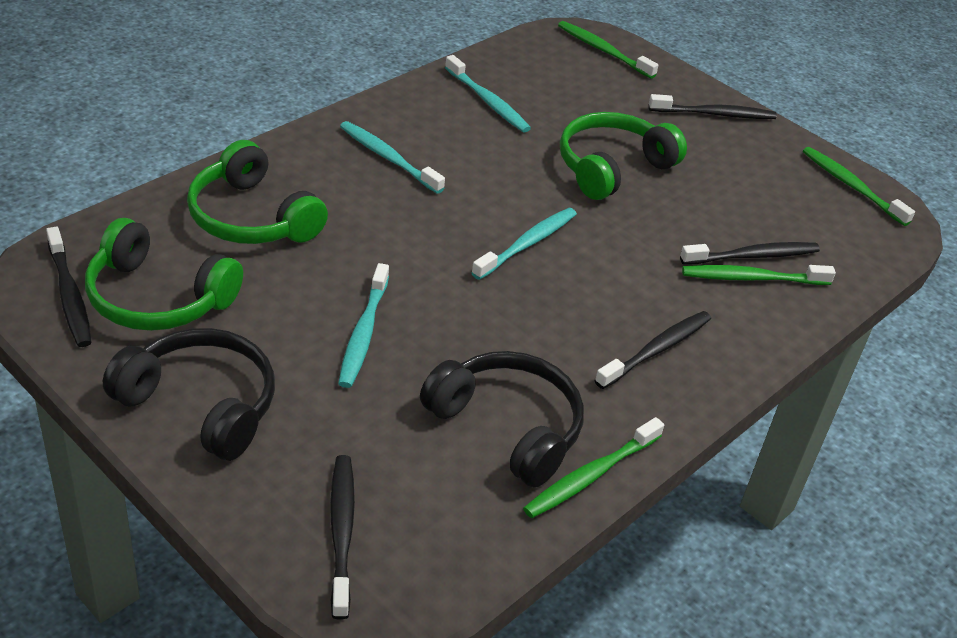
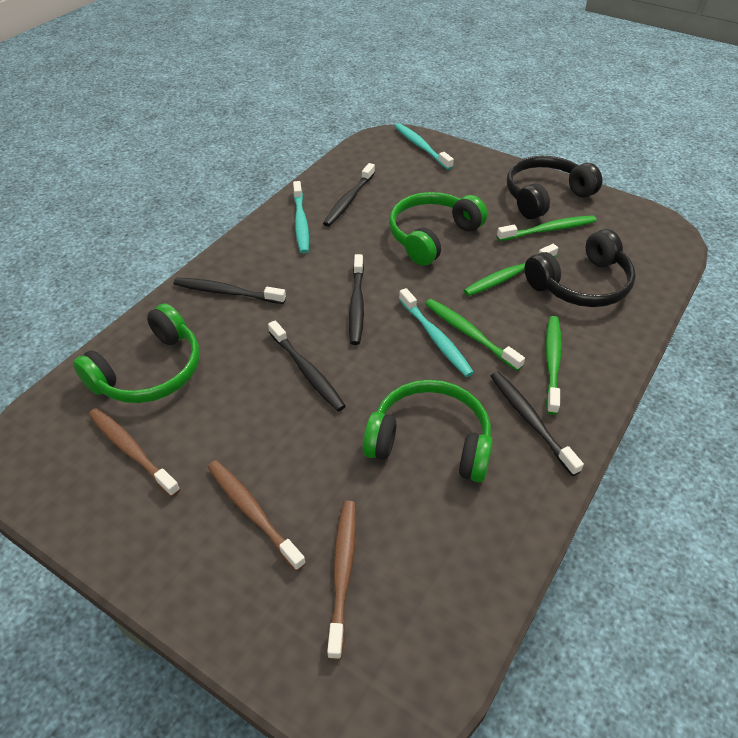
brown toothbrush: 0 -> 3
turquoise toothbrush: 4 -> 3

